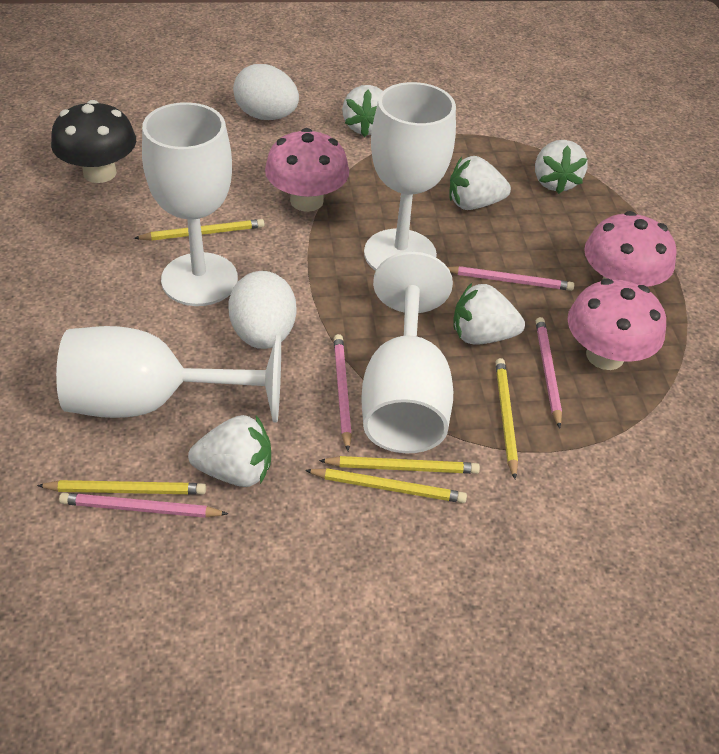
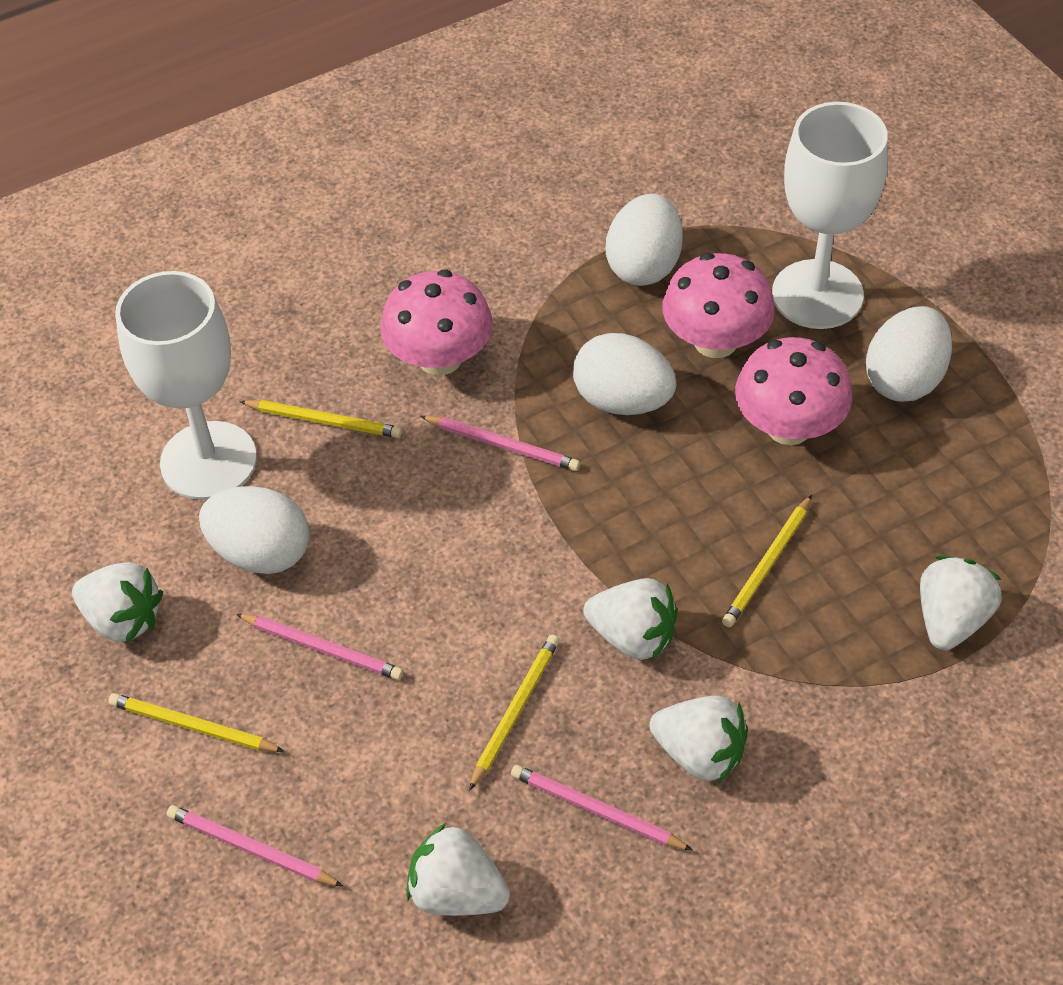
black mushroom: 1 -> 0
white egg: 2 -> 4
white goblet: 4 -> 2
yellow pencil: 5 -> 4

